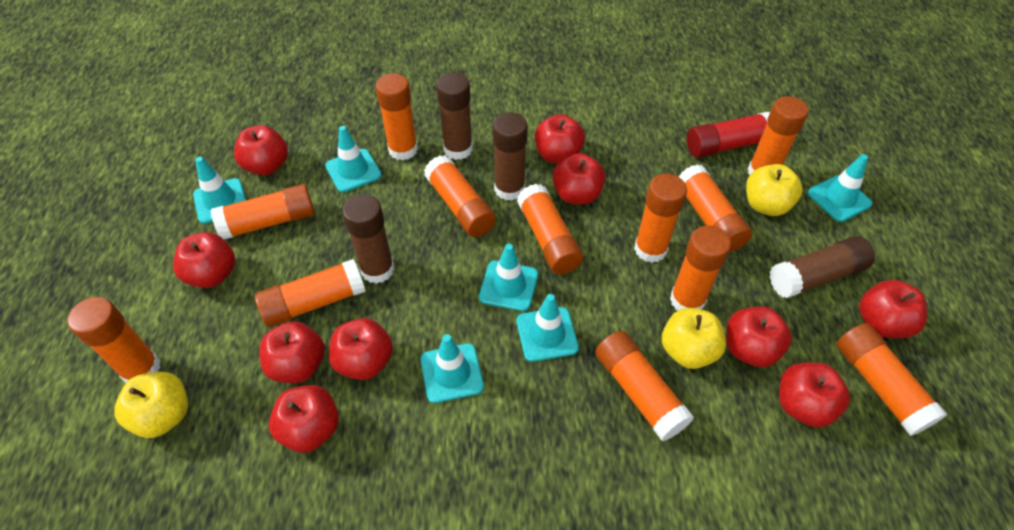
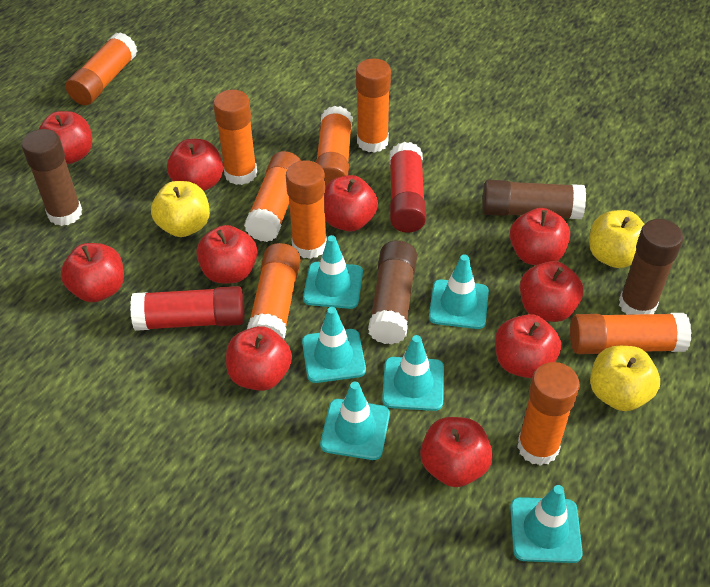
orange glue stick: 12 -> 9
red glue stick: 1 -> 2

